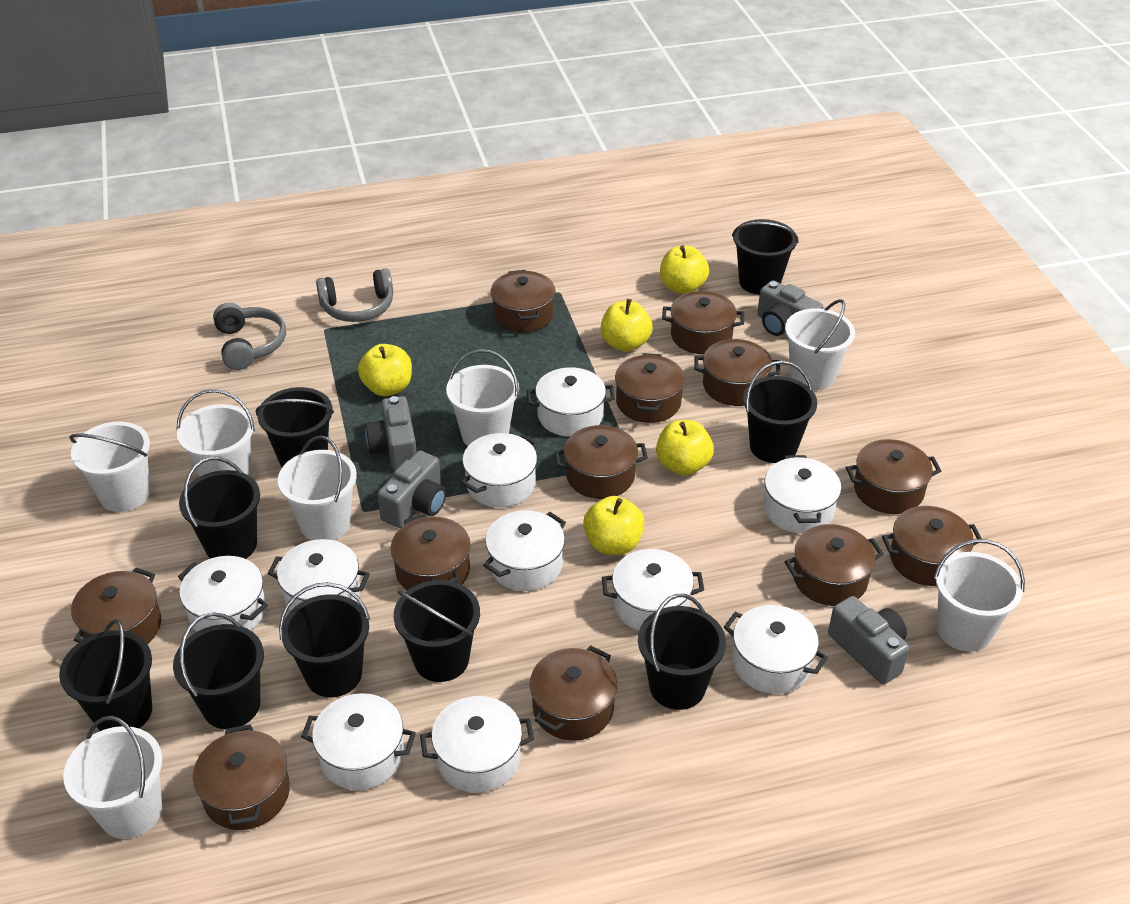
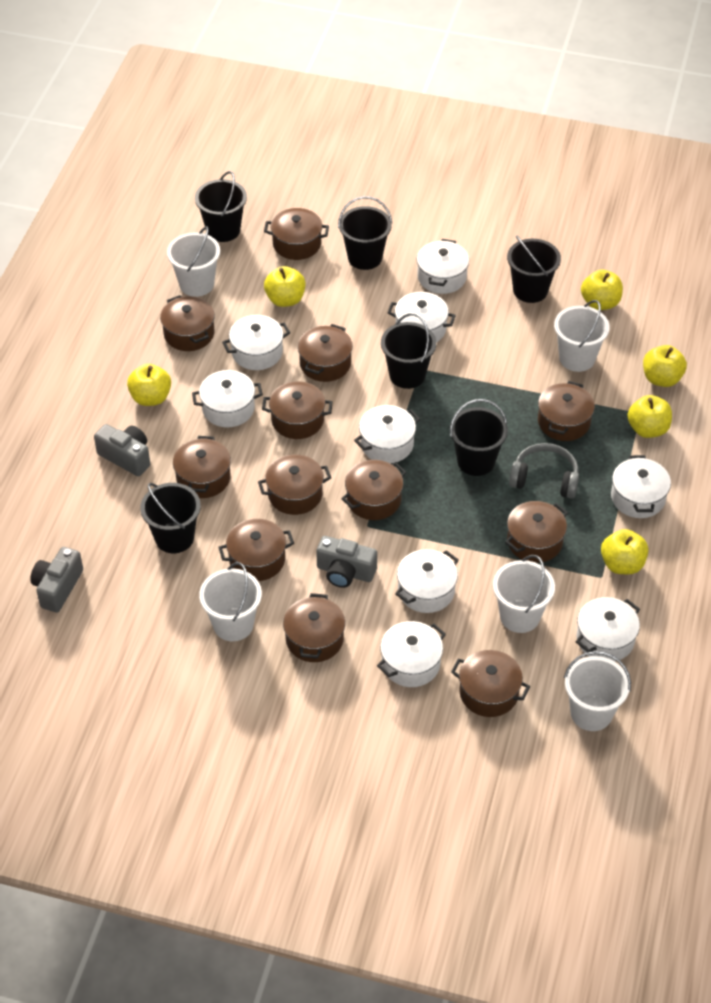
black bucket: 9 -> 6
grey camera: 4 -> 3
grey headphones: 2 -> 1
white bucket: 7 -> 5
white pot: 10 -> 9
yellow apple: 5 -> 6

